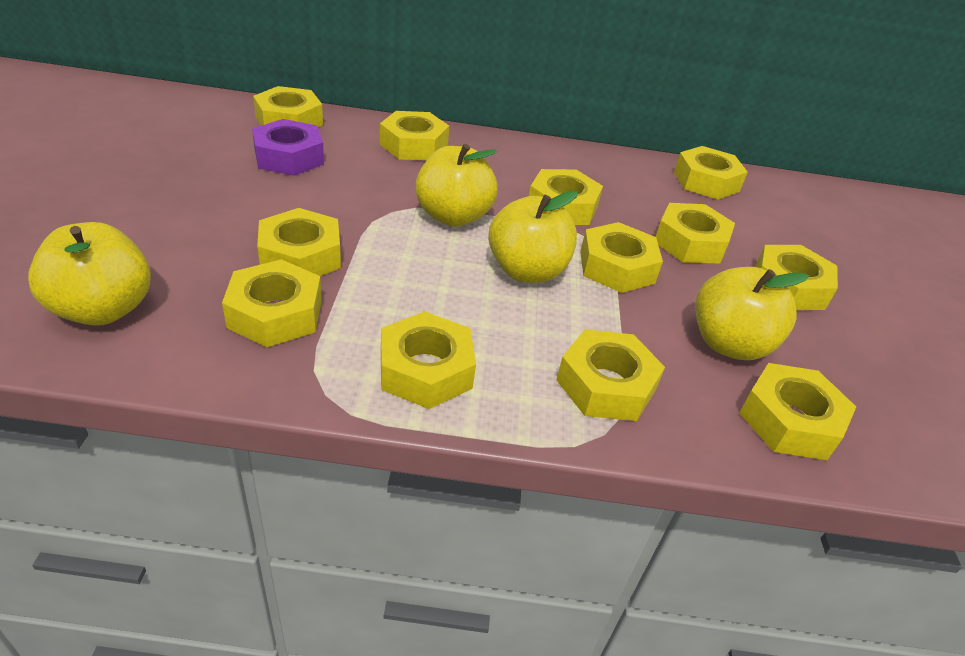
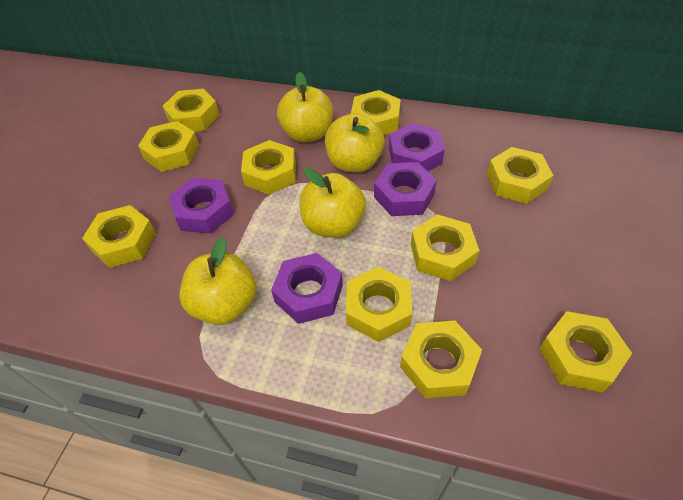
purple nut: 1 -> 4
yellow nut: 12 -> 10

